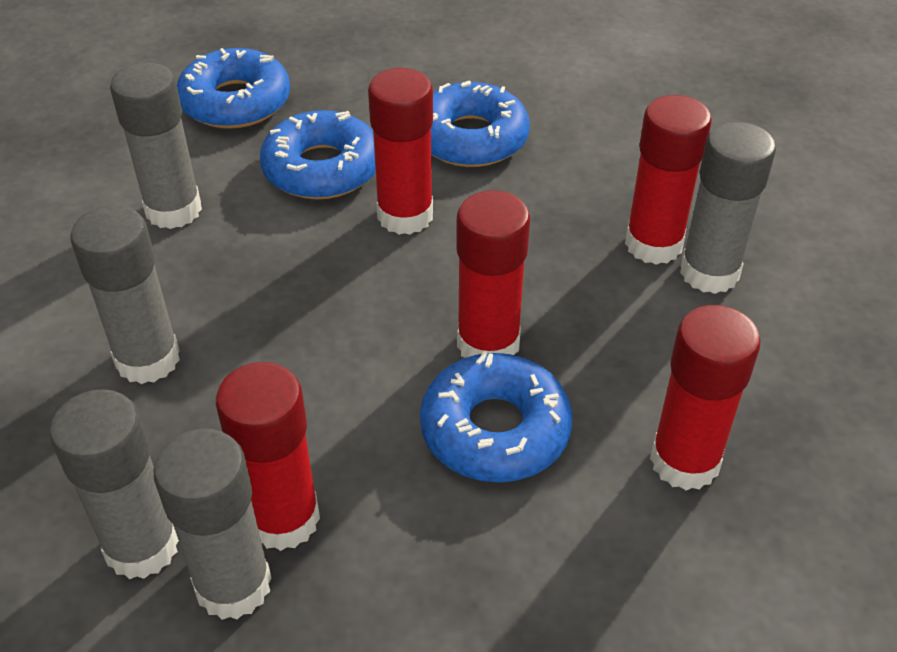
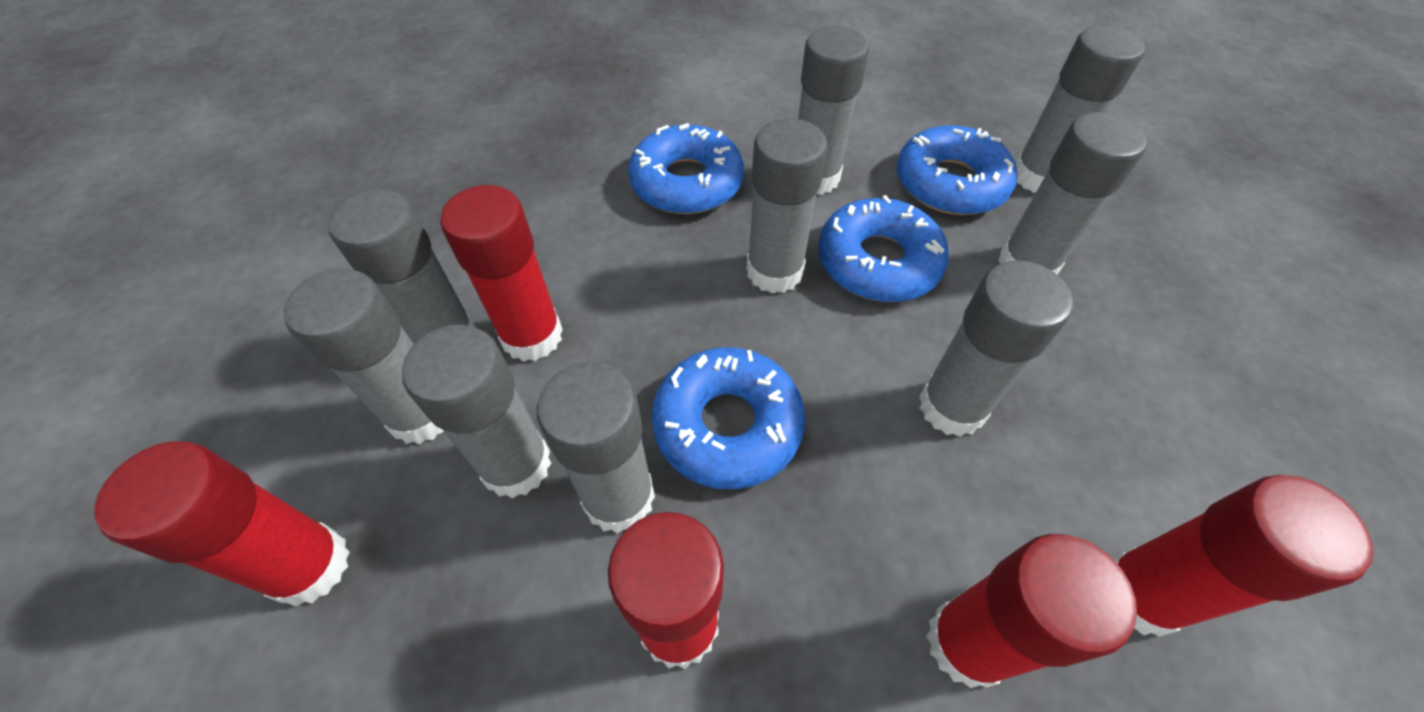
grey glue stick: 5 -> 9

